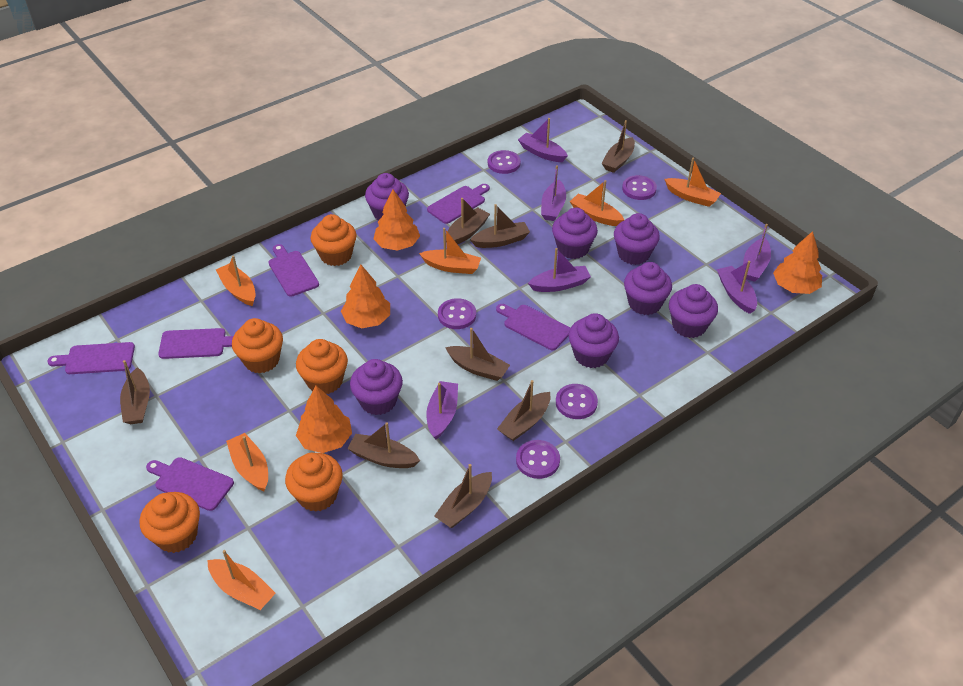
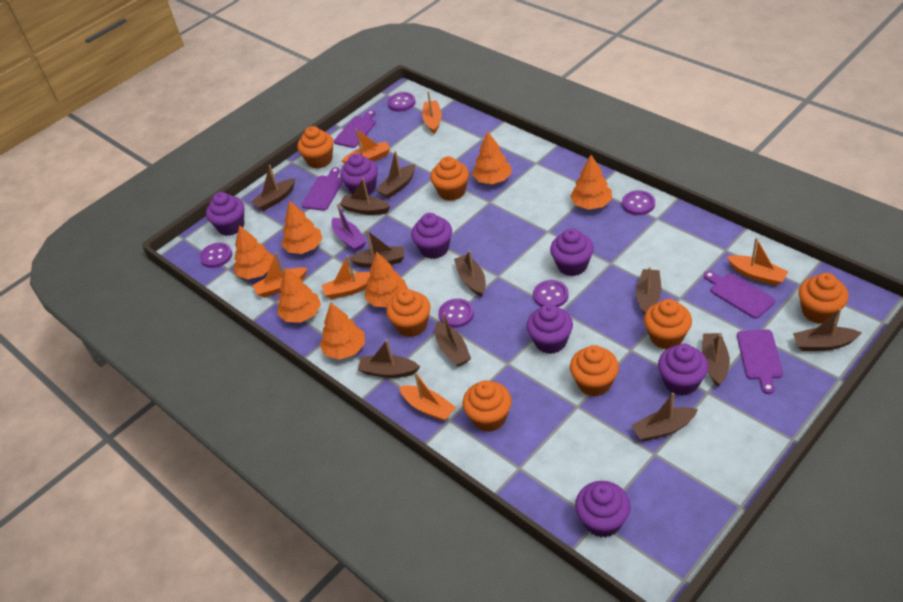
brown boat: 8 -> 11
orange cupcake: 5 -> 7
orange tree: 4 -> 7
purple boat: 6 -> 1
purple cutting board: 6 -> 4

